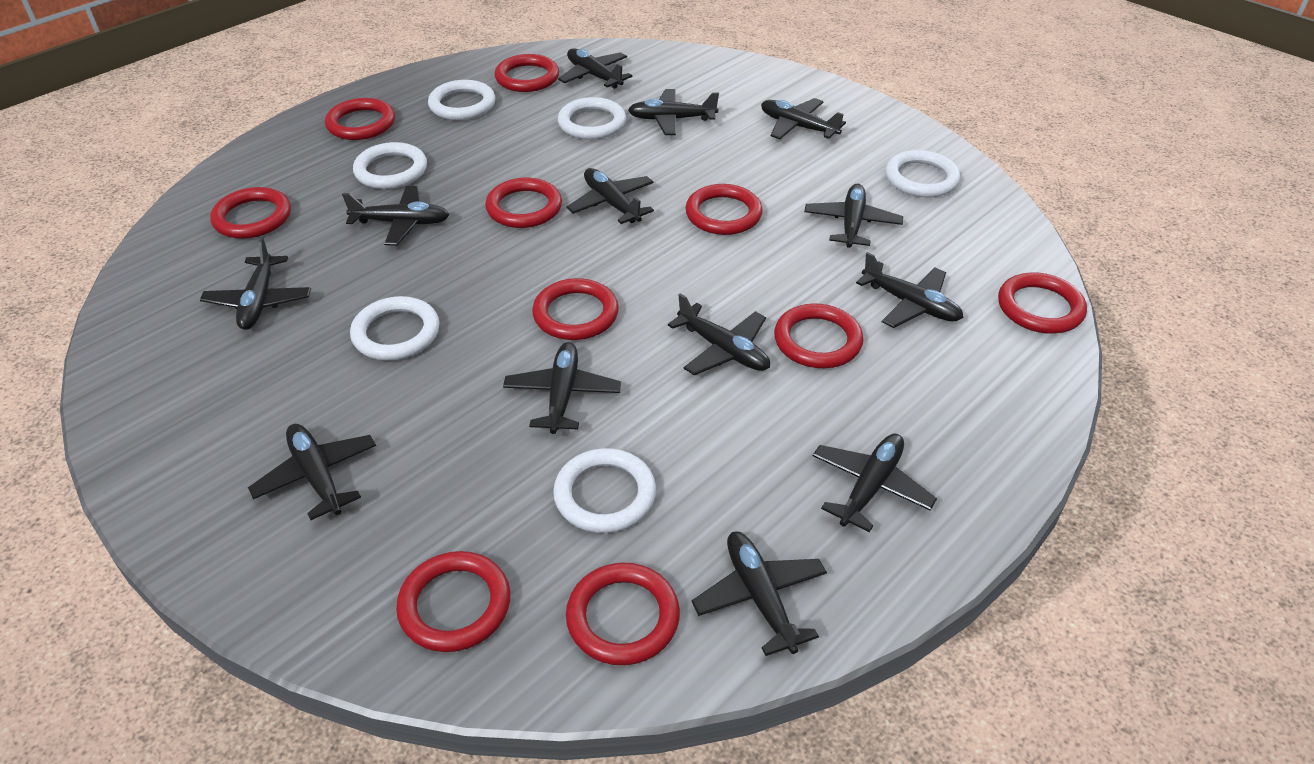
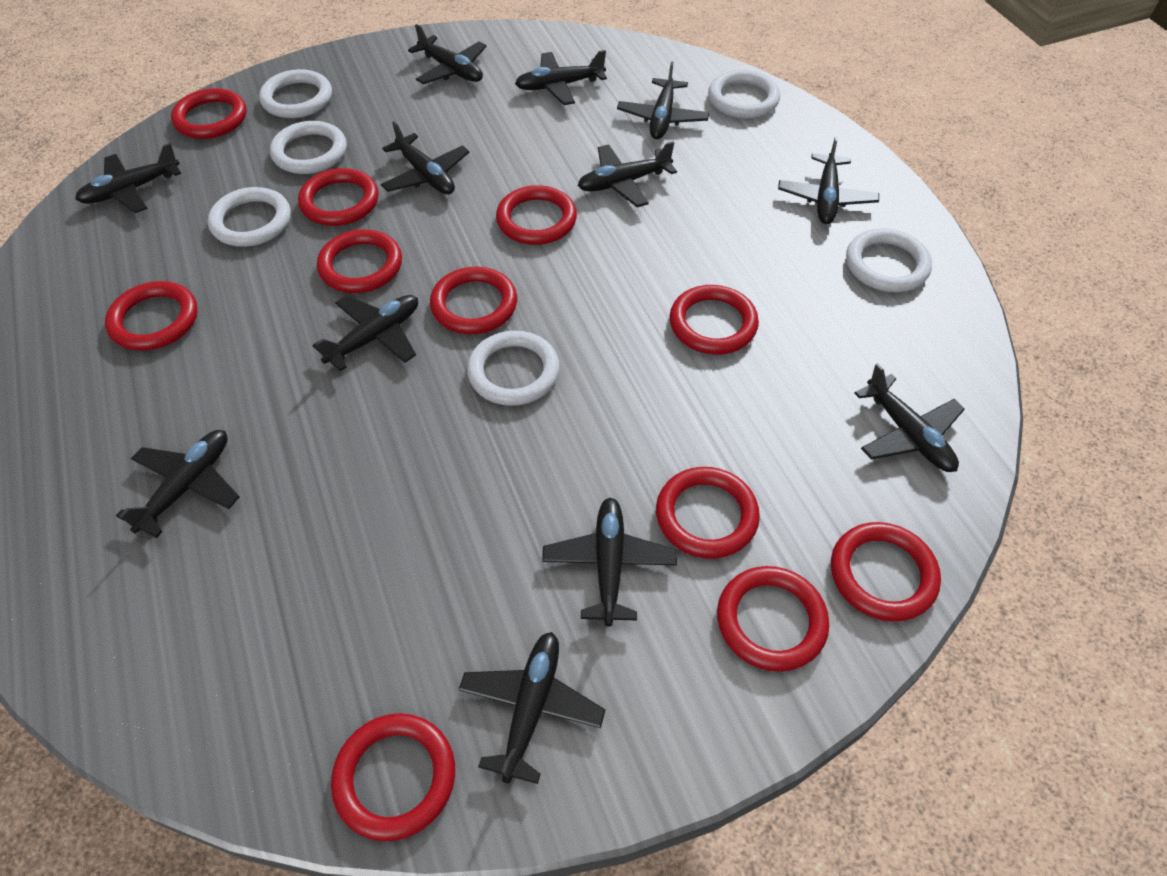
black plane: 13 -> 12
red ring: 10 -> 11

